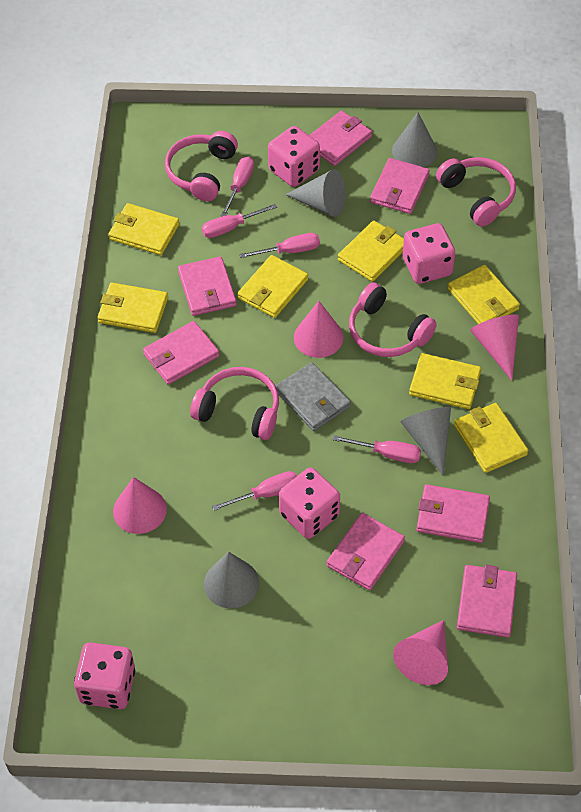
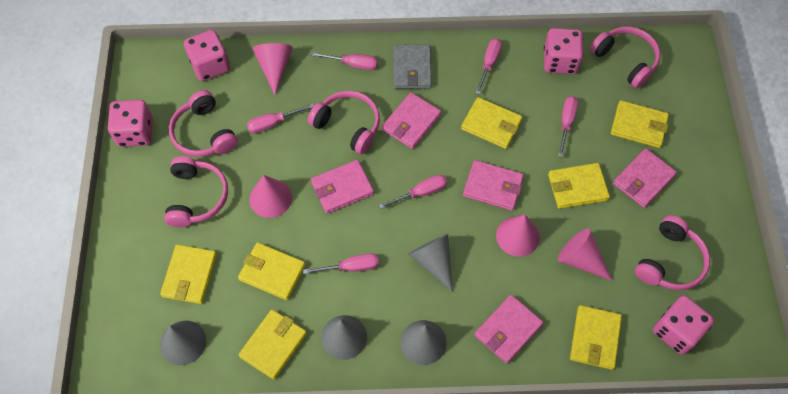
pink headphones: 4 -> 5
pink screwdriver: 5 -> 6
pink wallet: 7 -> 5

